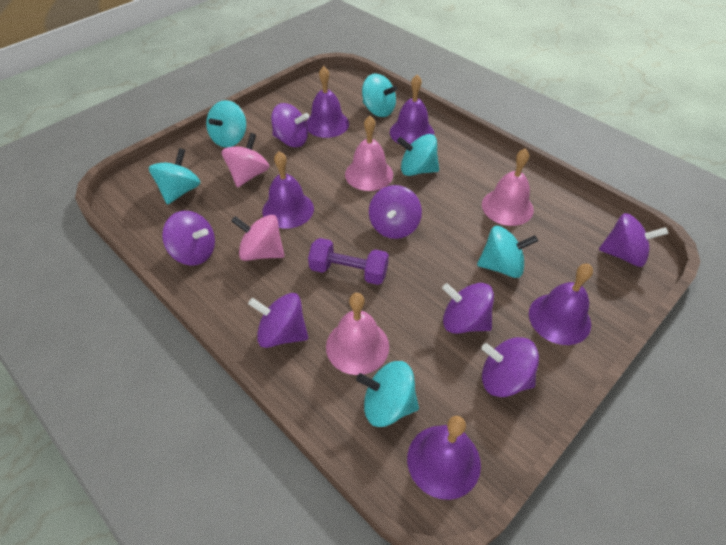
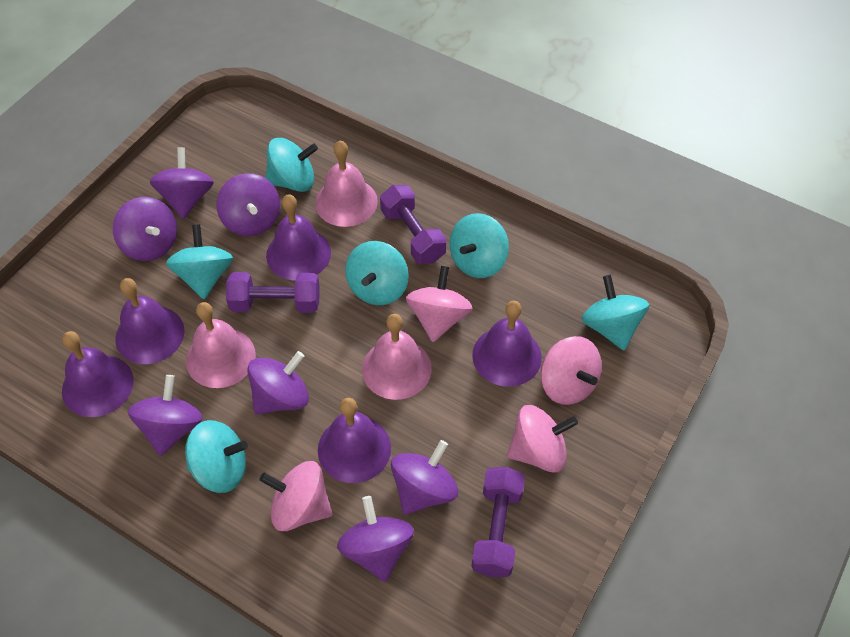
pink spinning top: 2 -> 4
purple dumbbell: 1 -> 3

